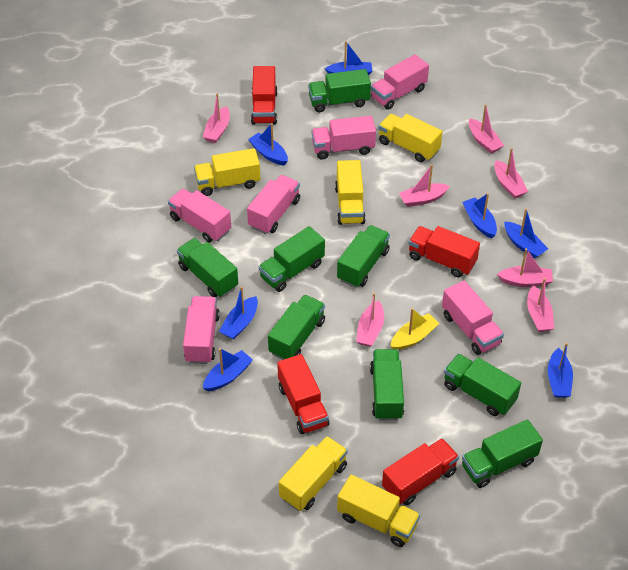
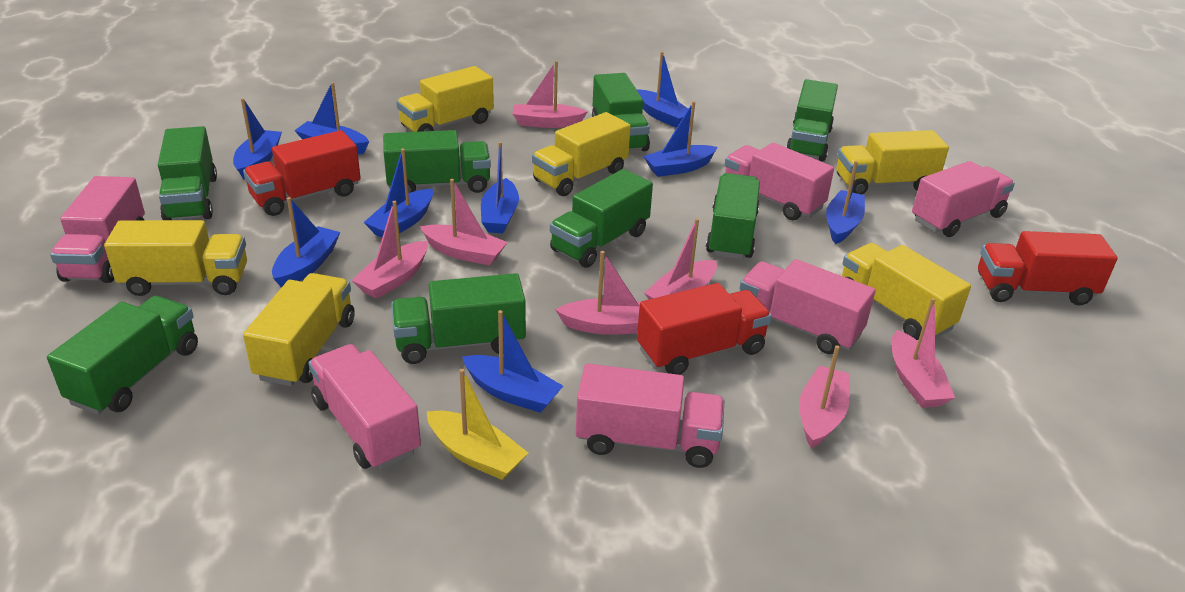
blue boat: 7 -> 9
red truck: 4 -> 3
yellow truck: 5 -> 6

